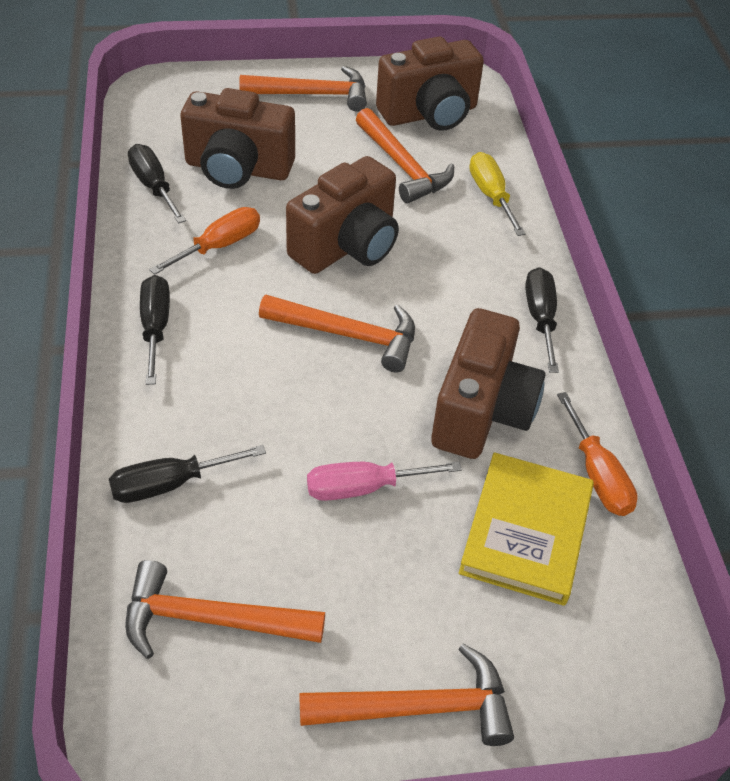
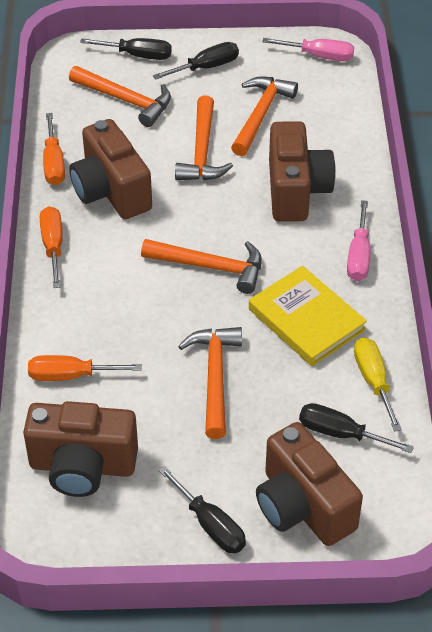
orange screwdriver: 2 -> 3
pink screwdriver: 1 -> 2

